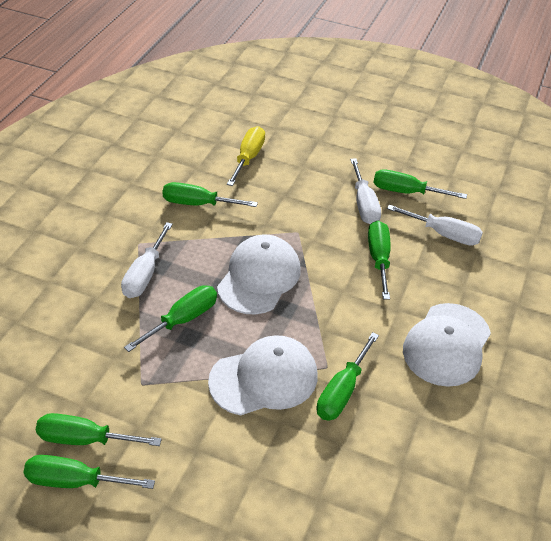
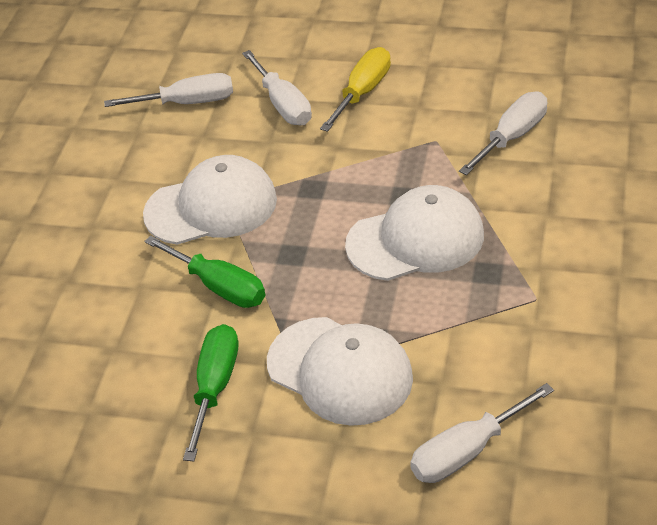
green screwdriver: 7 -> 2
white screwdriver: 3 -> 4

